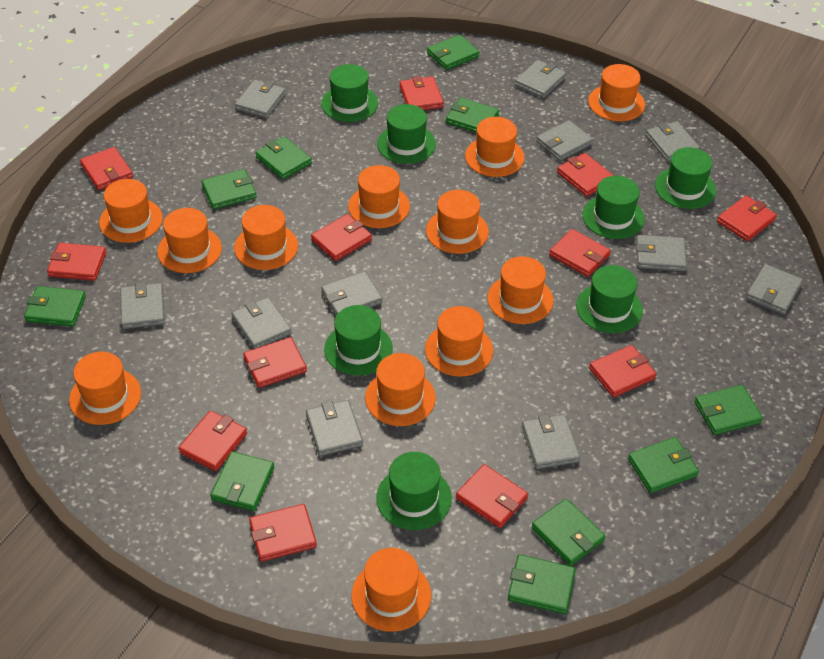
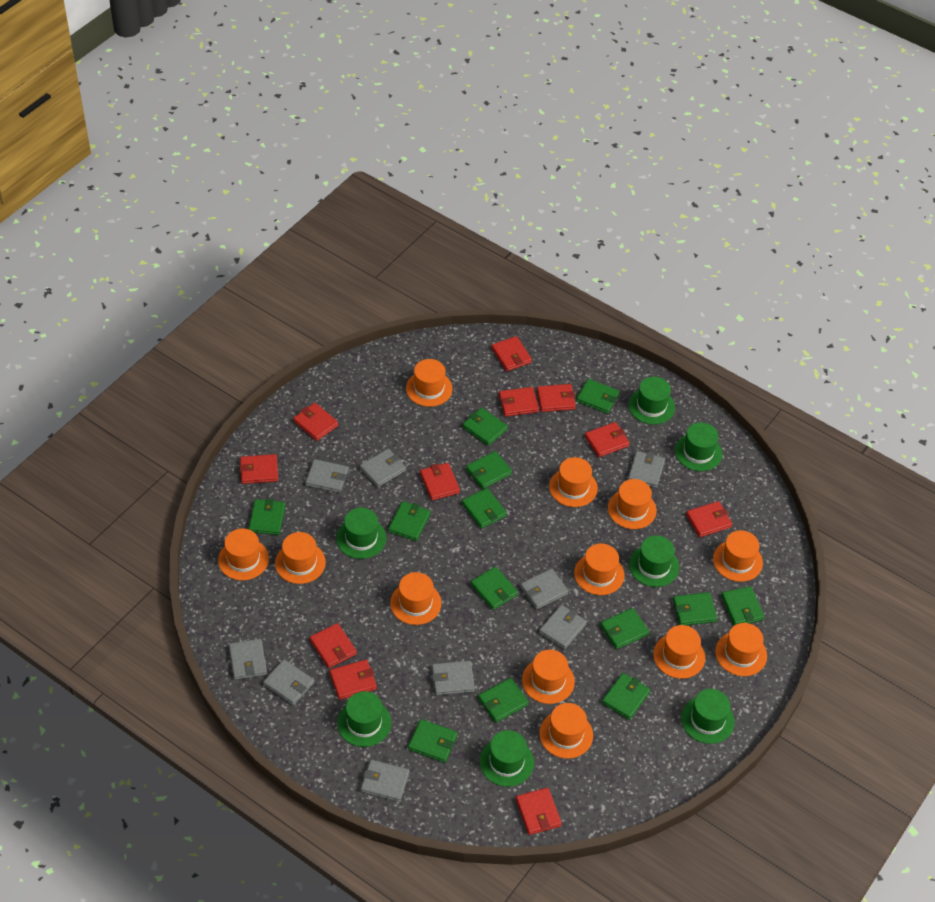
green wallet: 10 -> 13
grey wallet: 11 -> 9
red wallet: 12 -> 11

